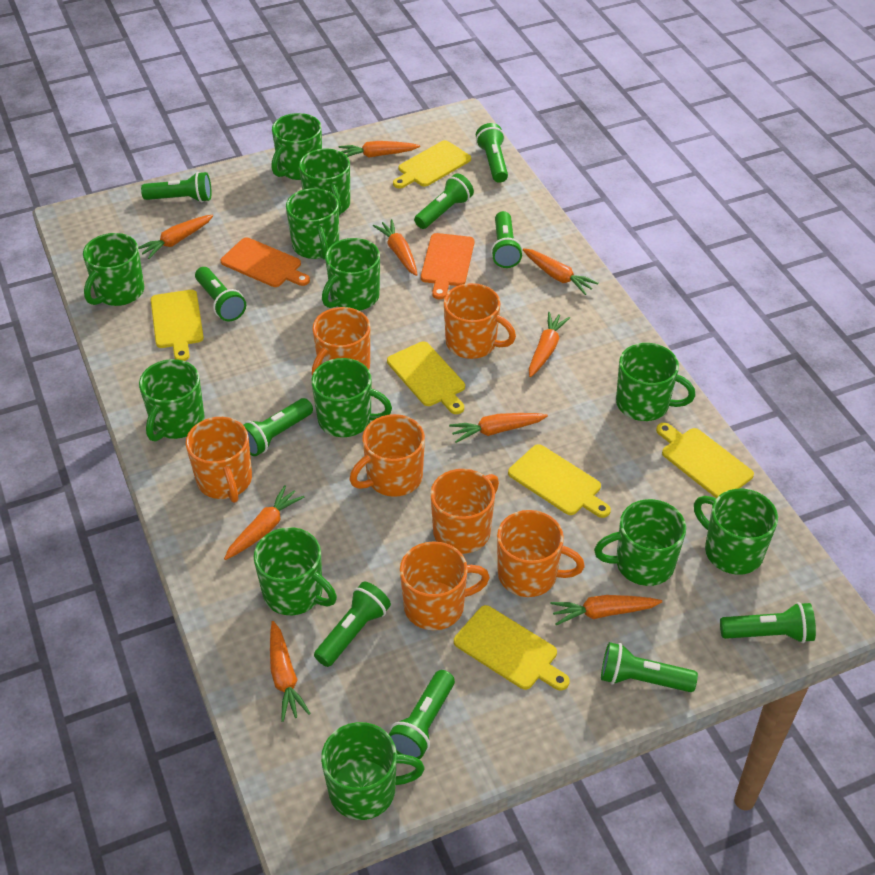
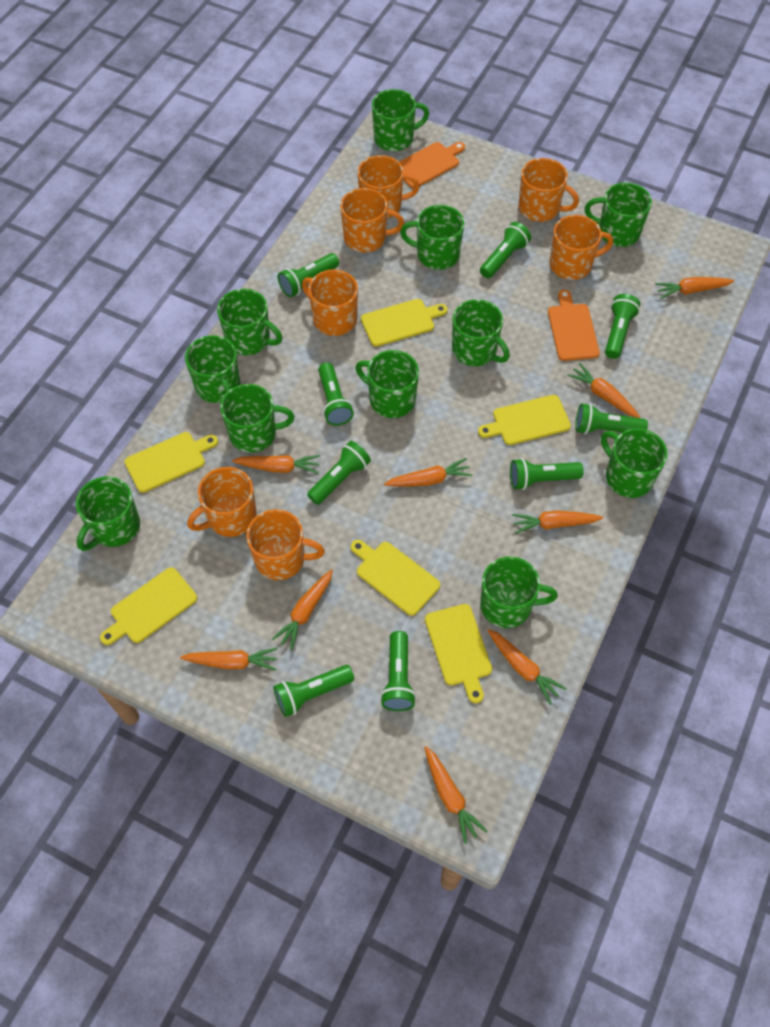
green flashlight: 10 -> 9
green mug: 12 -> 11

